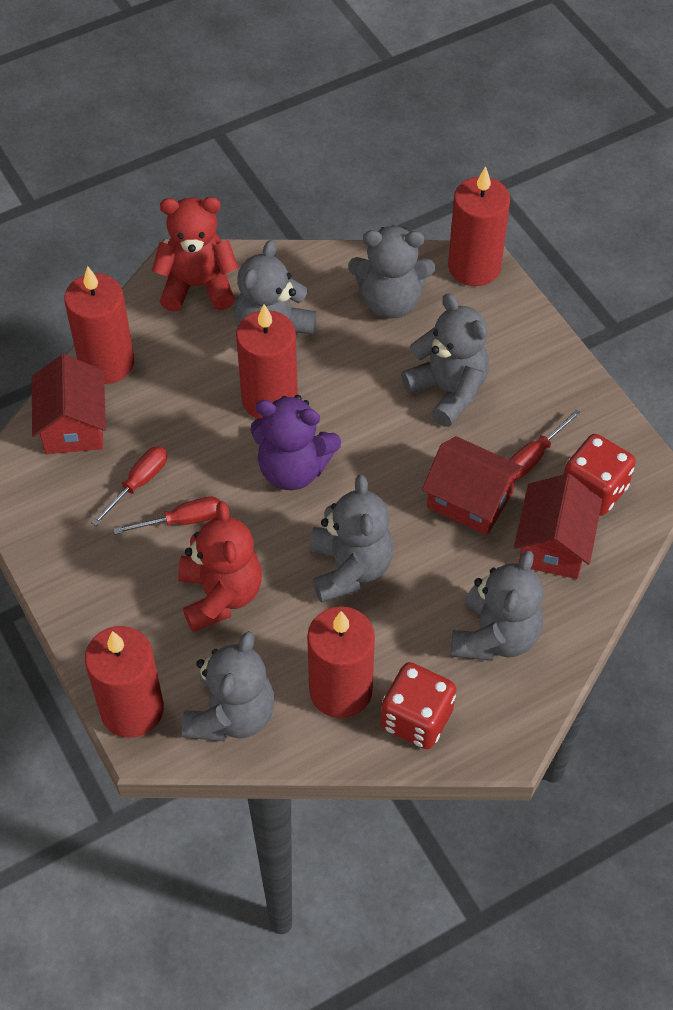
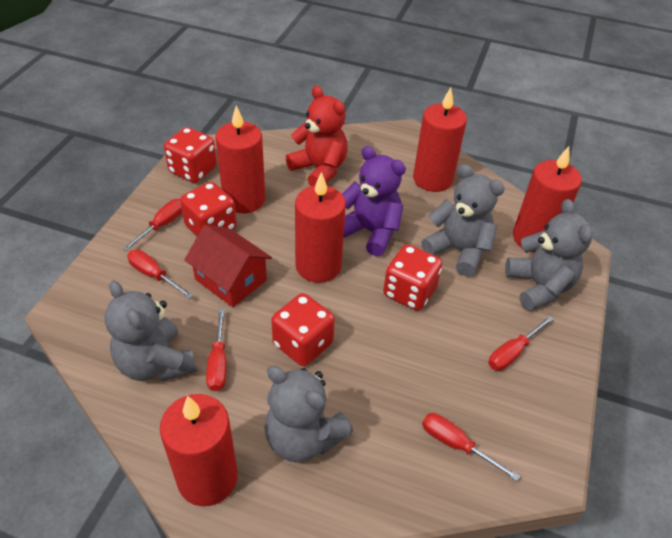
grey teddy bear: 6 -> 4
red dice: 2 -> 4
red house: 3 -> 1
red screwdriver: 3 -> 5
red teddy bear: 2 -> 1

